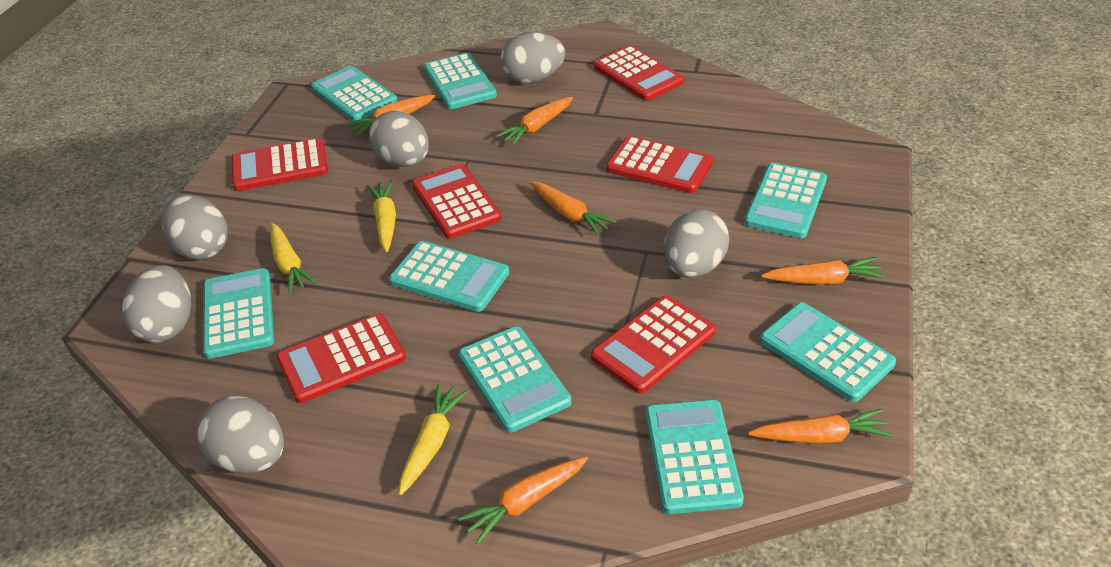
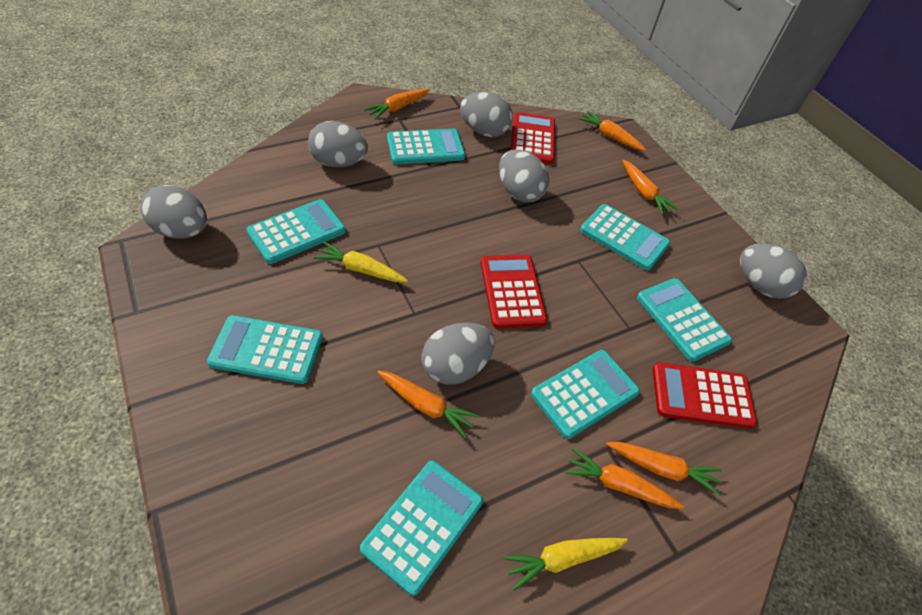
red calculator: 6 -> 3
turquoise calculator: 8 -> 7
yellow carrot: 3 -> 2

